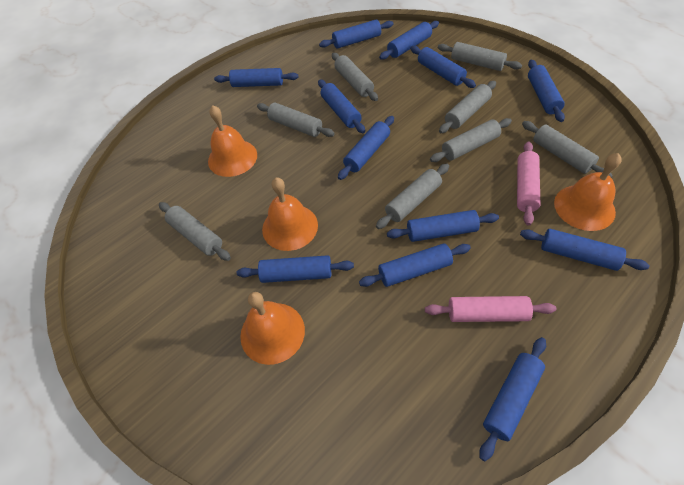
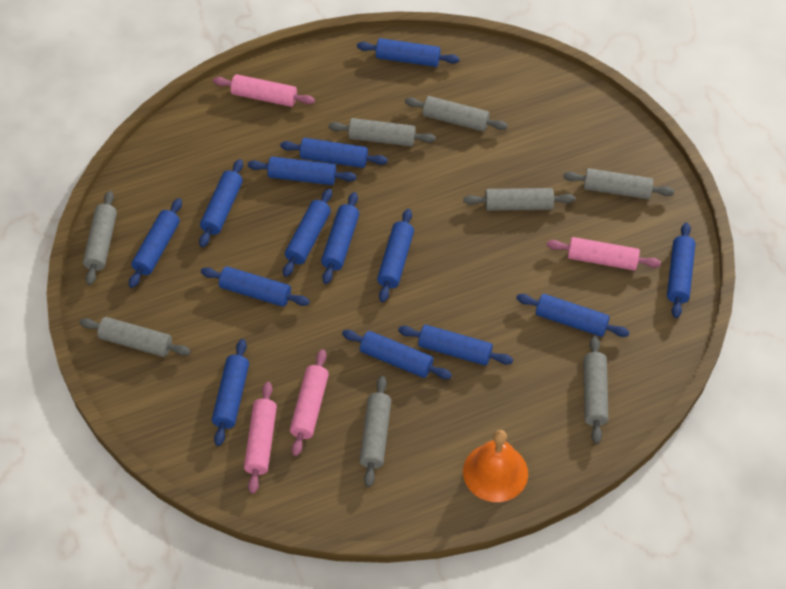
blue rolling pin: 12 -> 14
orange bell: 4 -> 1
pink rolling pin: 2 -> 4

